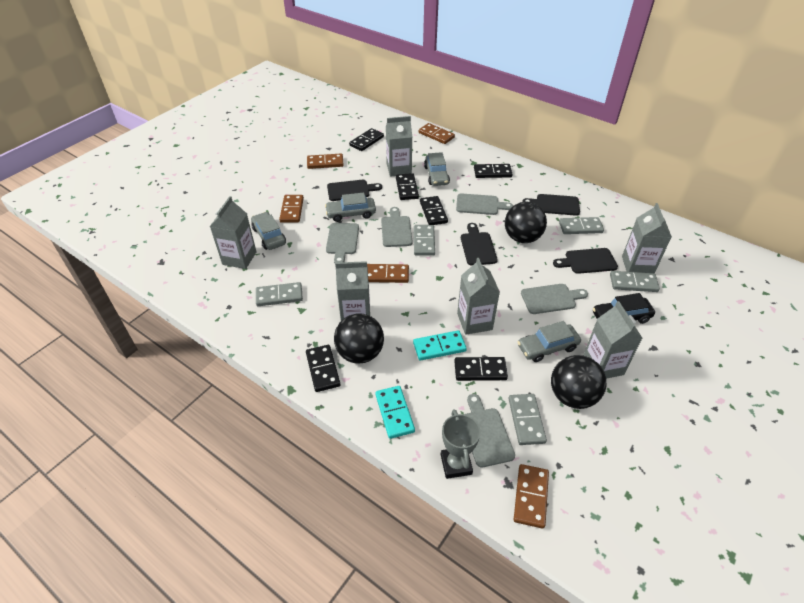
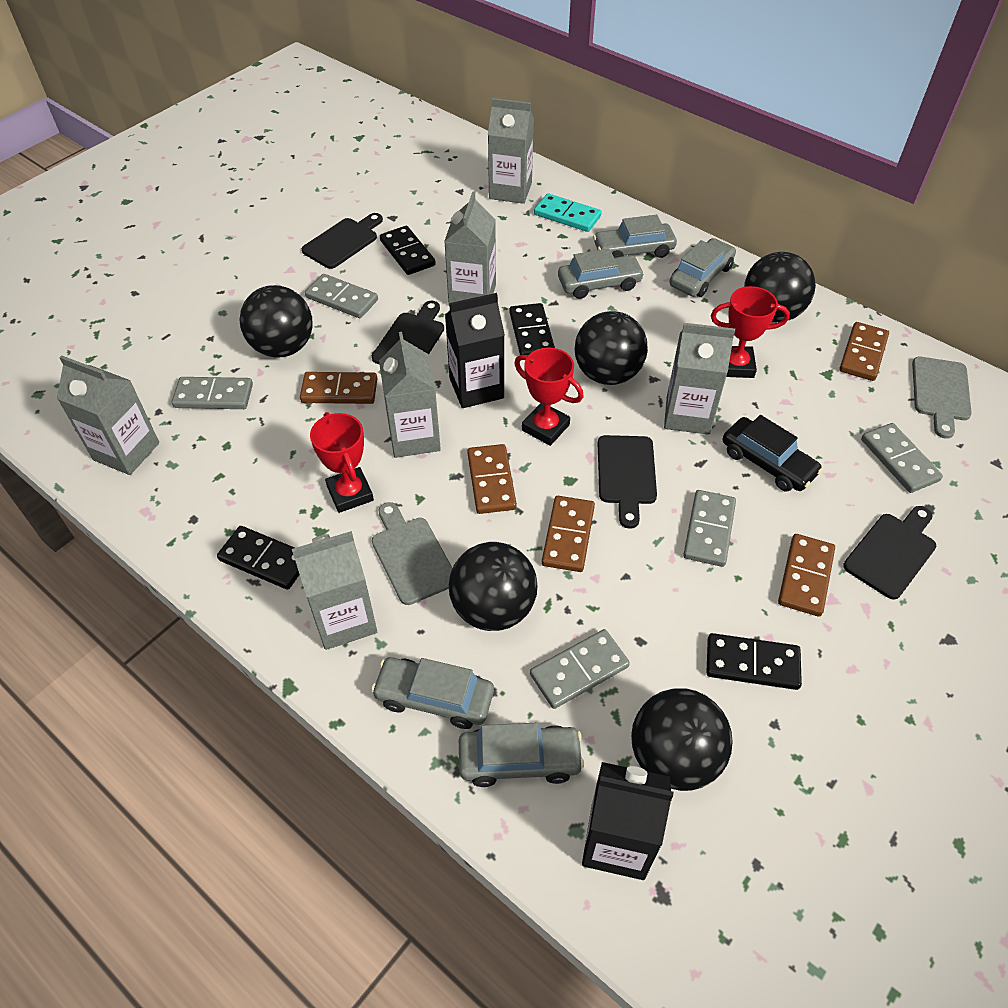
black ball: 3 -> 5
black carton: 0 -> 2
black domino: 6 -> 4
grey car: 4 -> 5
grey cutting board: 5 -> 2
grey trophy: 1 -> 0
red trophy: 0 -> 3
turquoise domino: 2 -> 1

